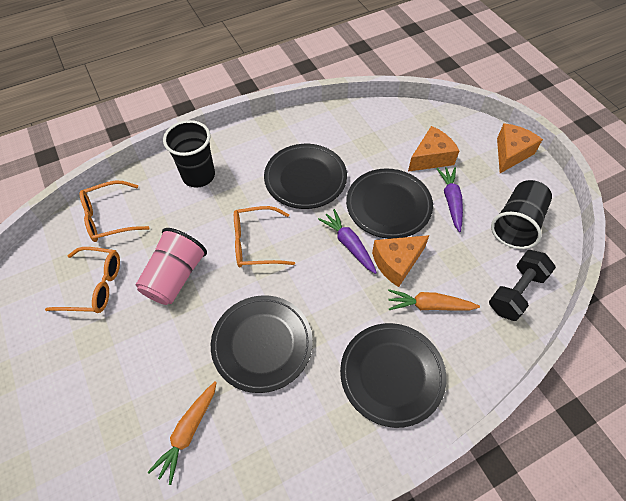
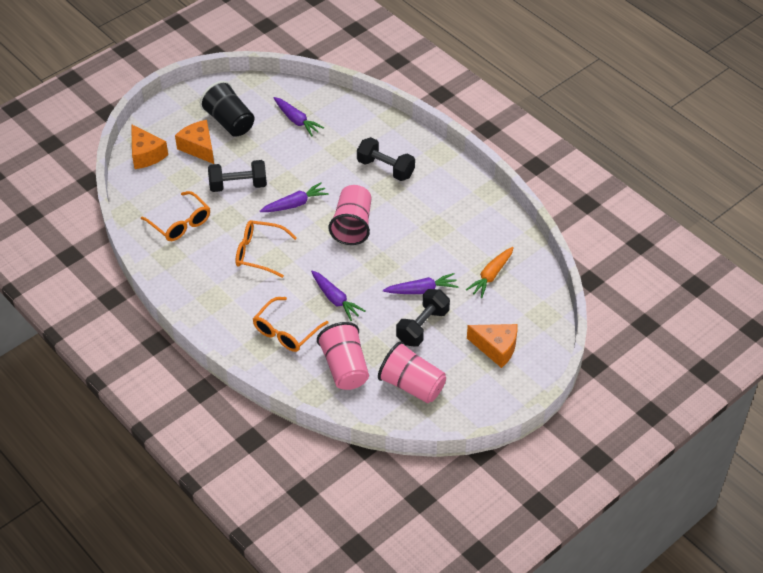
black cup: 2 -> 1
black dumbbell: 1 -> 3
black plate: 4 -> 0
orange carrot: 2 -> 1
pink cup: 1 -> 3
purple carrot: 2 -> 4

